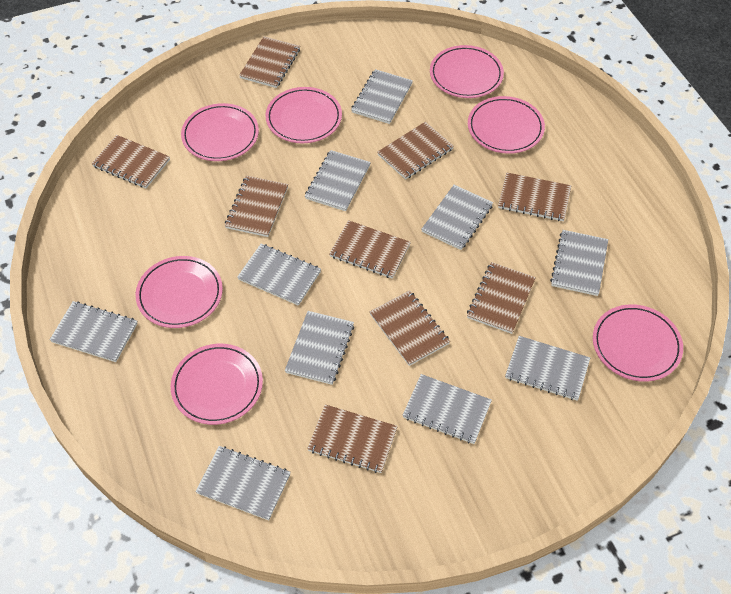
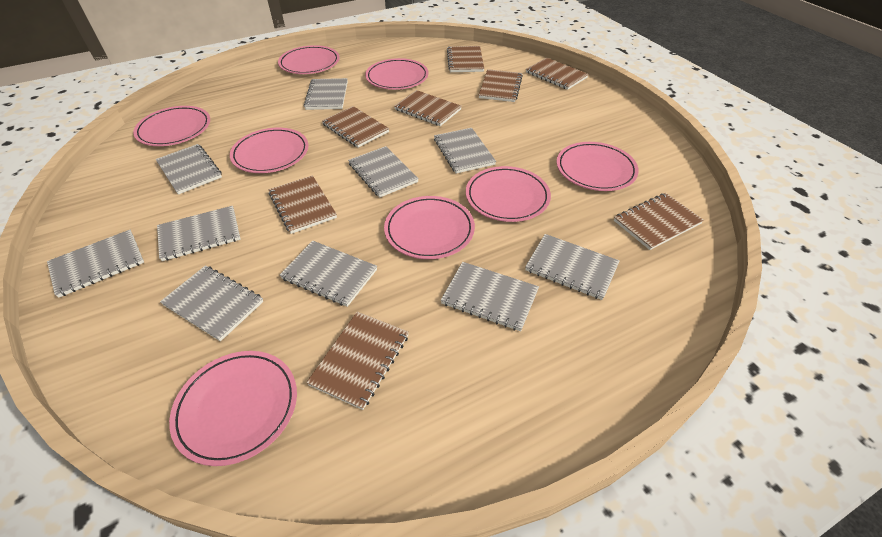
brown notebook: 9 -> 8
pink plate: 7 -> 8

